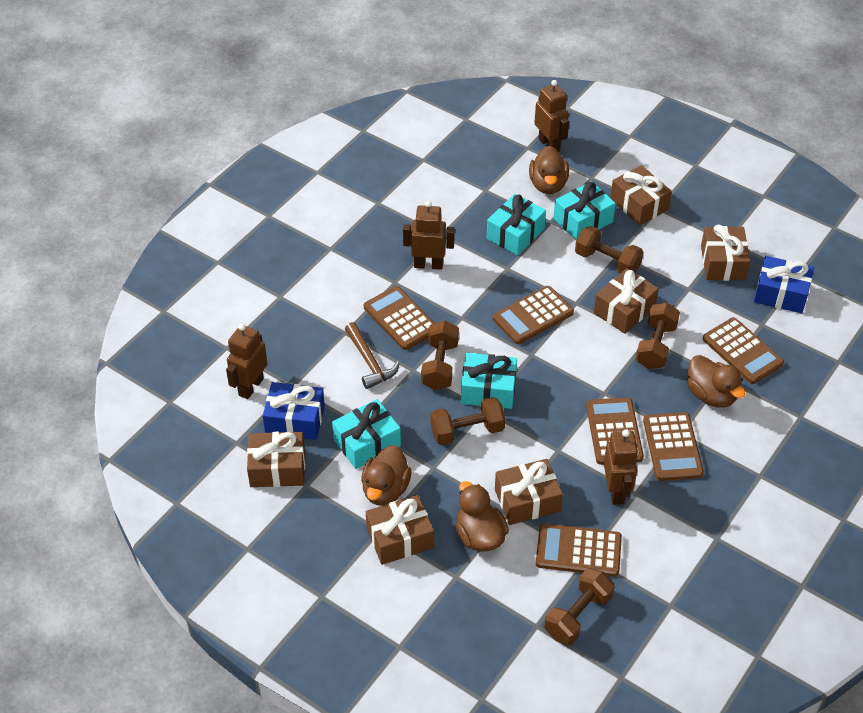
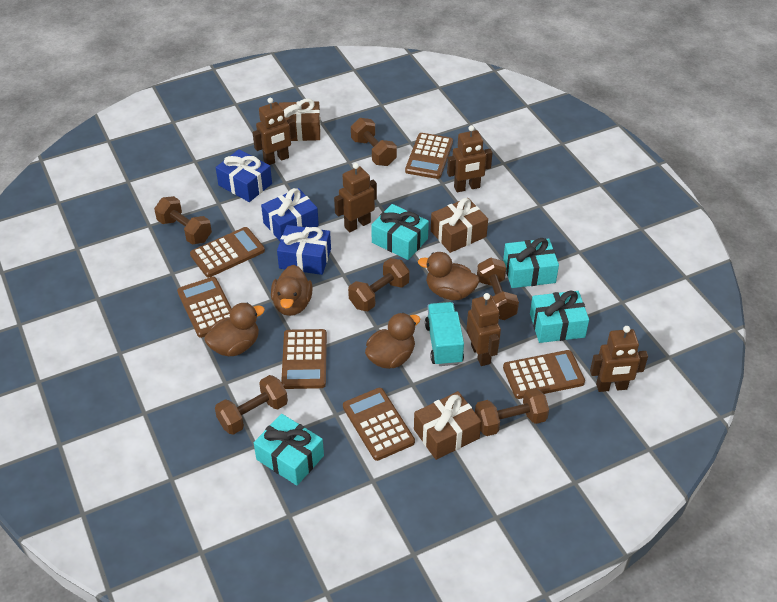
blue gift: 2 -> 3
brown dumbbell: 5 -> 6
brown gift: 6 -> 3
brown hammer: 1 -> 0
brown robot: 4 -> 5
turquoise truck: 0 -> 1

